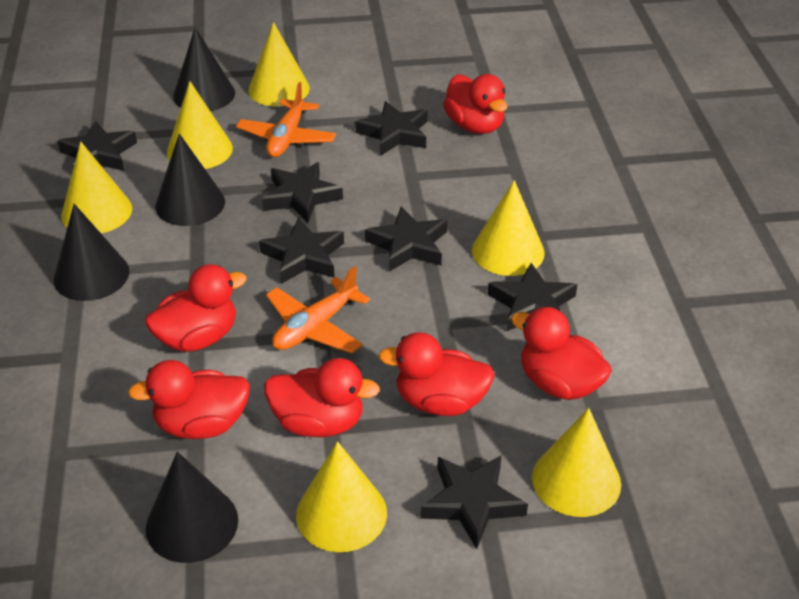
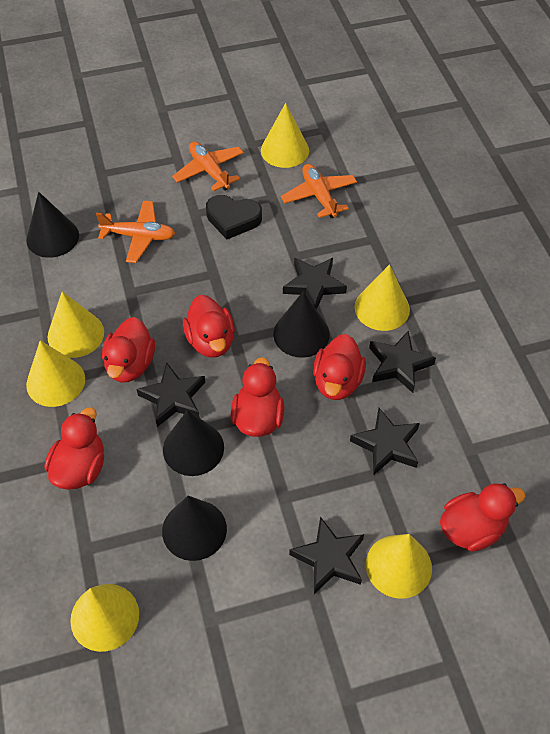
black heart: 0 -> 1
black star: 7 -> 5
orange plane: 2 -> 3

